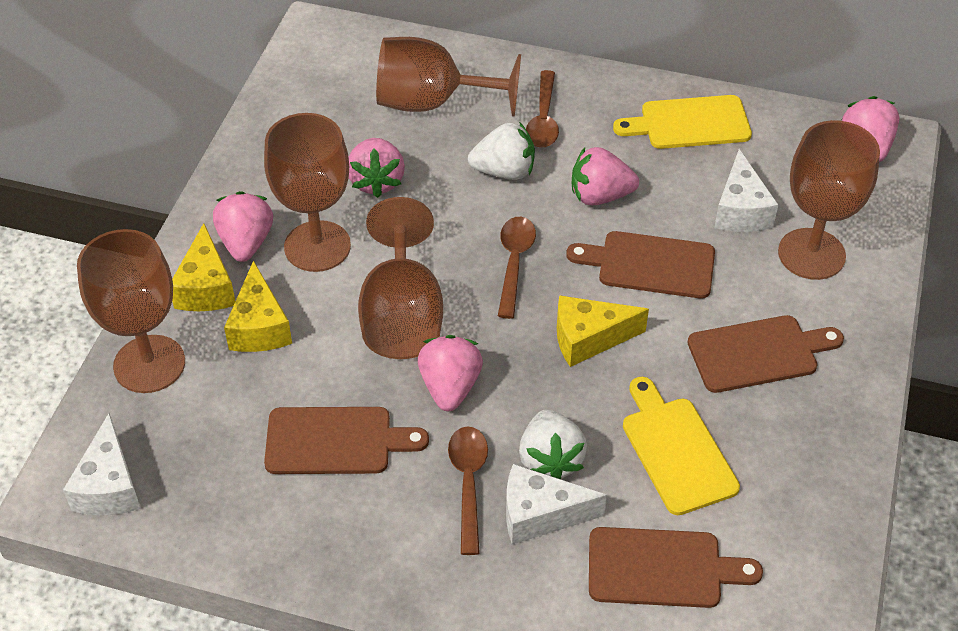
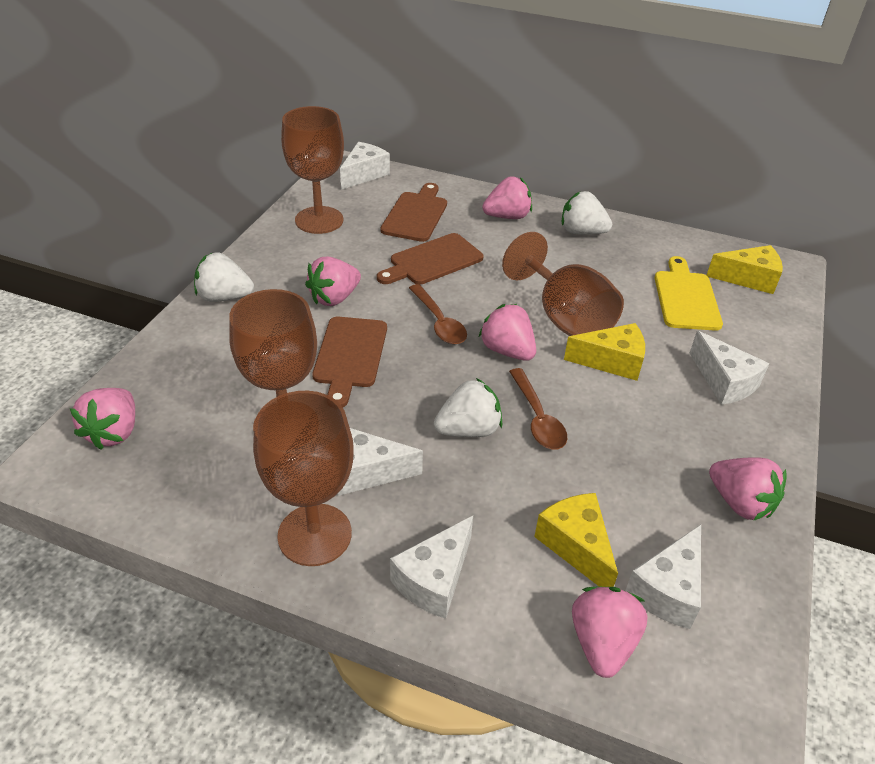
brown cutting board: 4 -> 3
brown goblet: 5 -> 4
brown spoon: 3 -> 2
pink strawberry: 5 -> 6
white cheese: 3 -> 5
white strawberry: 2 -> 3
yellow cutting board: 2 -> 1

